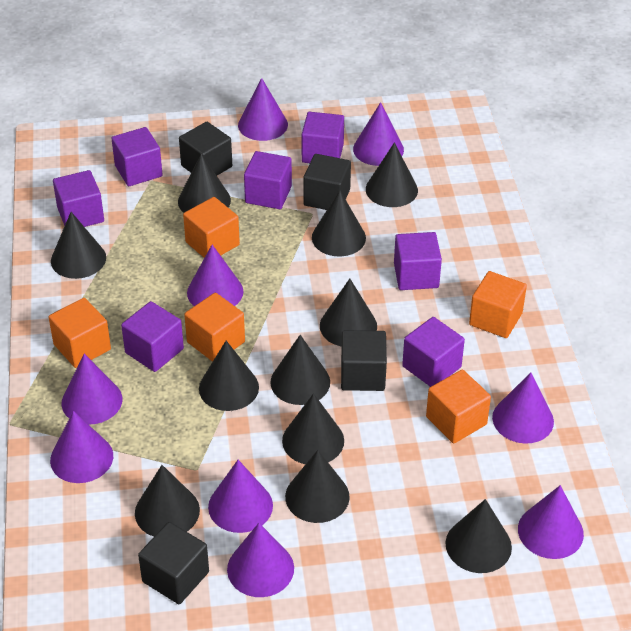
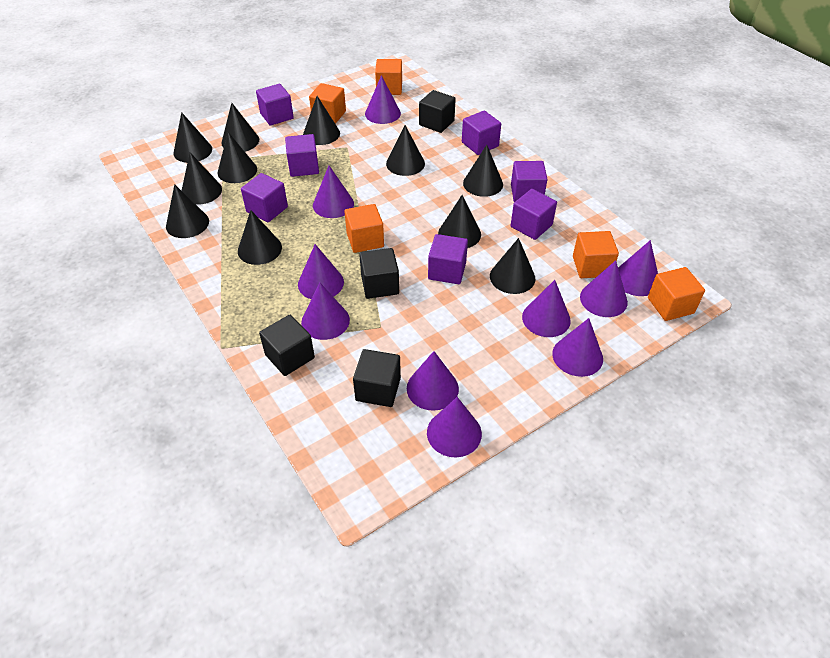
purple cone: 9 -> 10

